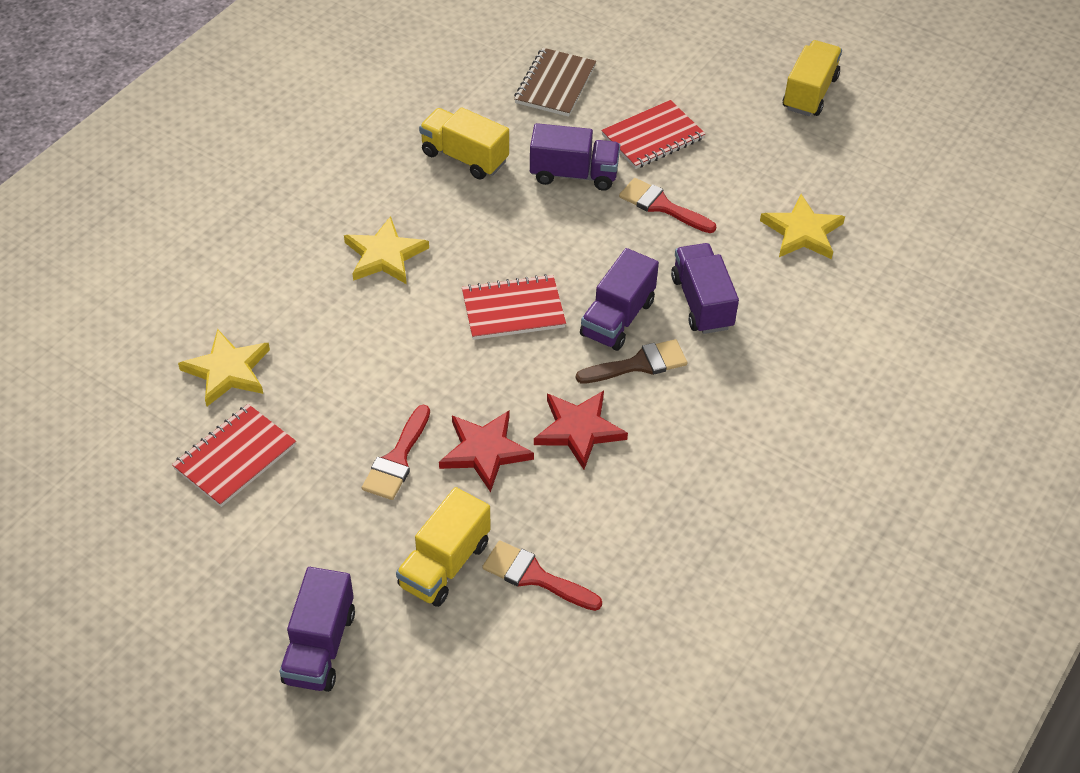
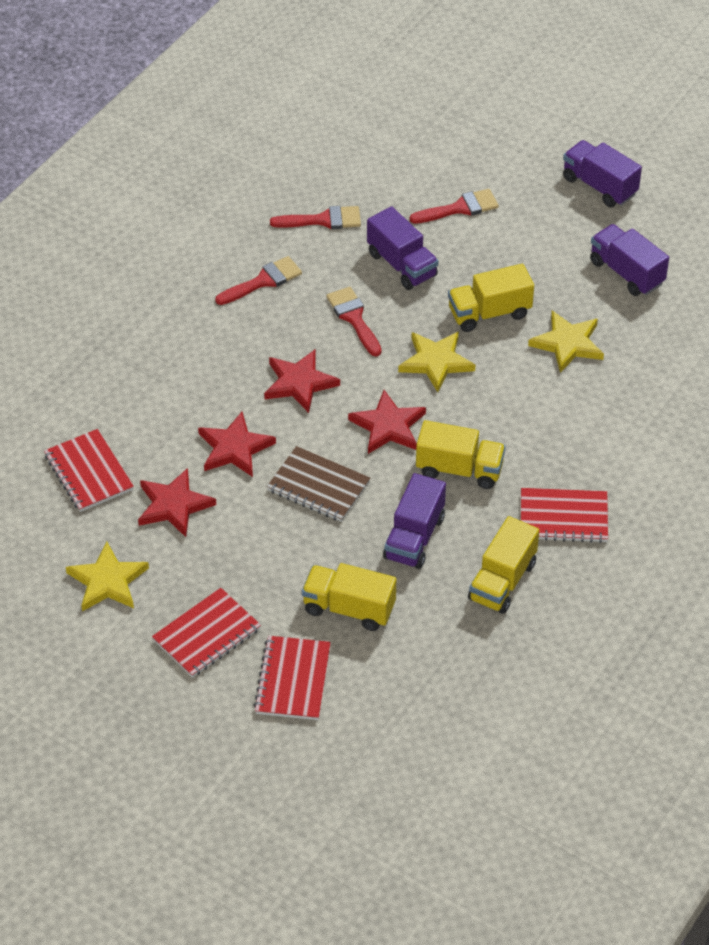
brown brush: 1 -> 0
red brush: 3 -> 4
red notebook: 3 -> 4
red star: 2 -> 4
yellow truck: 3 -> 4

